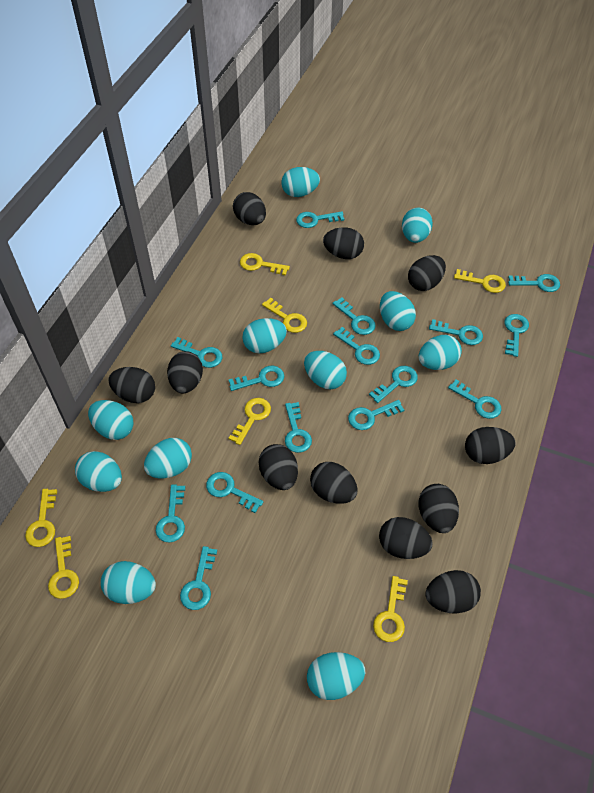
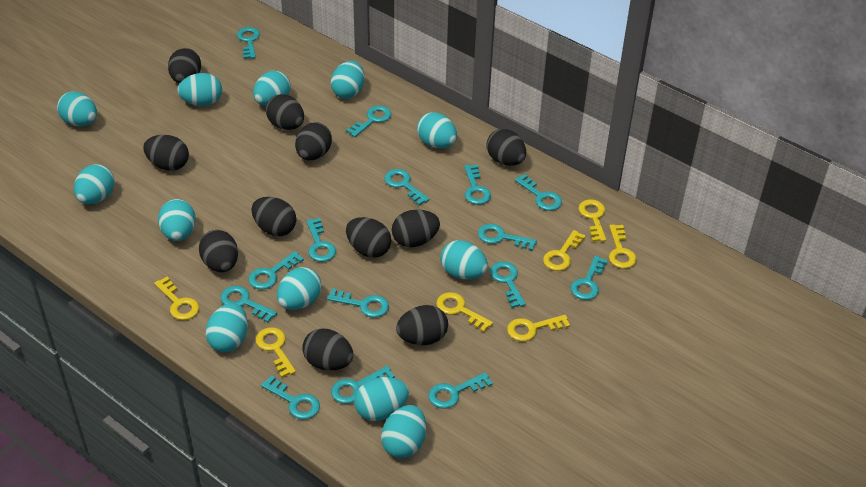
turquoise egg: 11 -> 12

